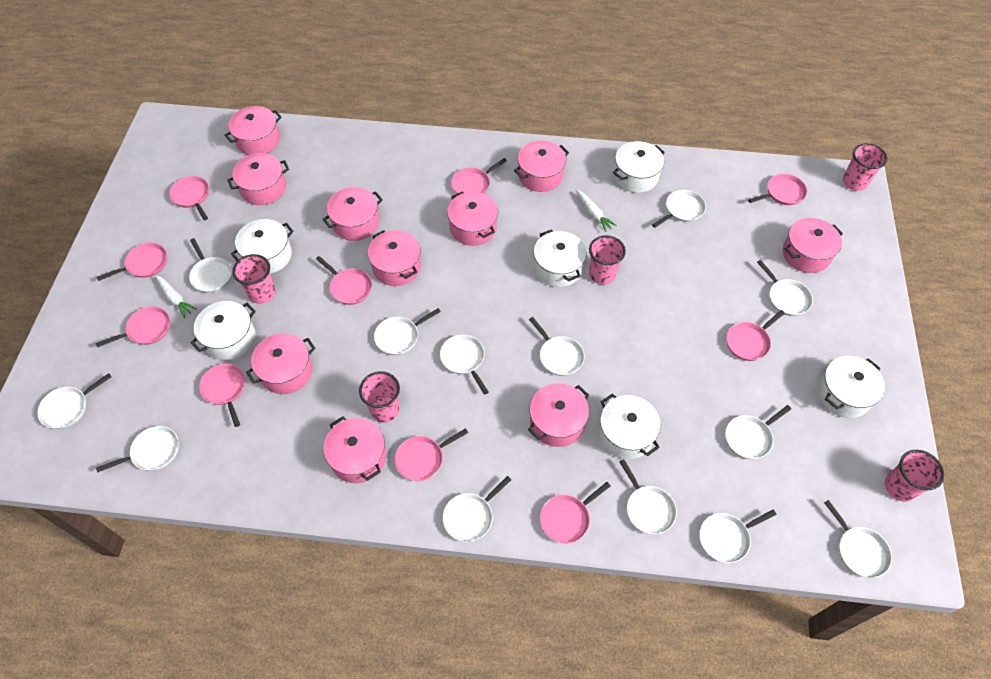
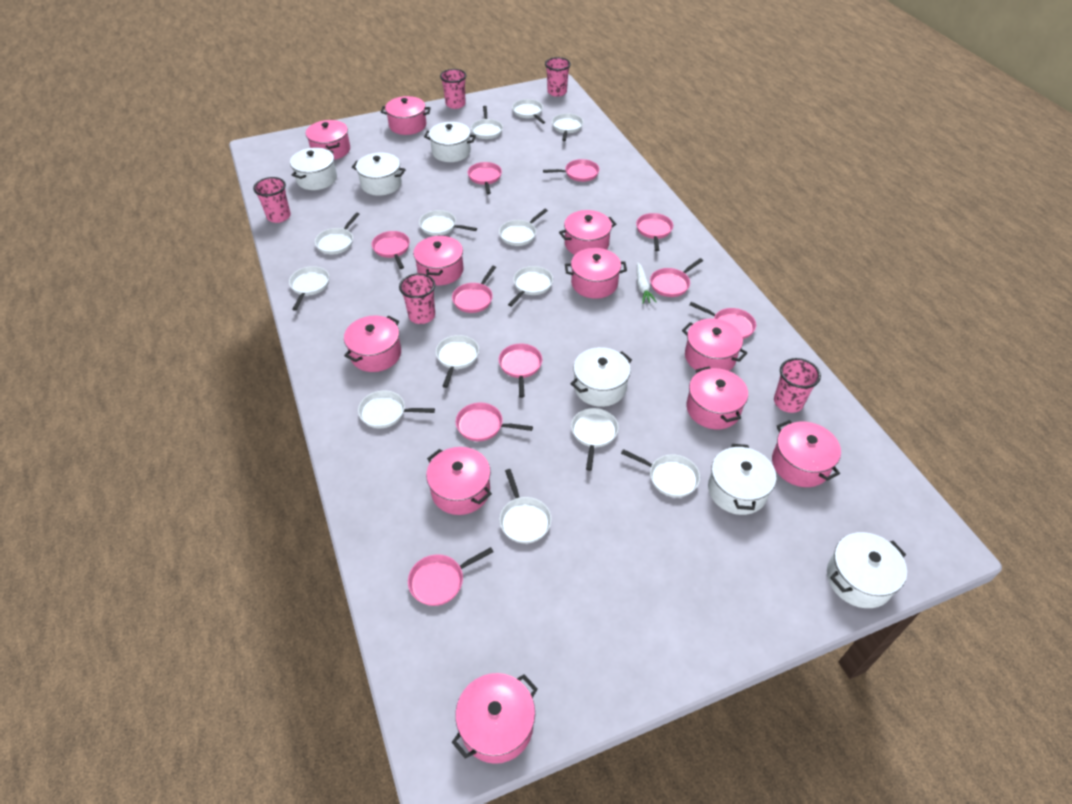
pink pot: 10 -> 11
white carrot: 2 -> 1

